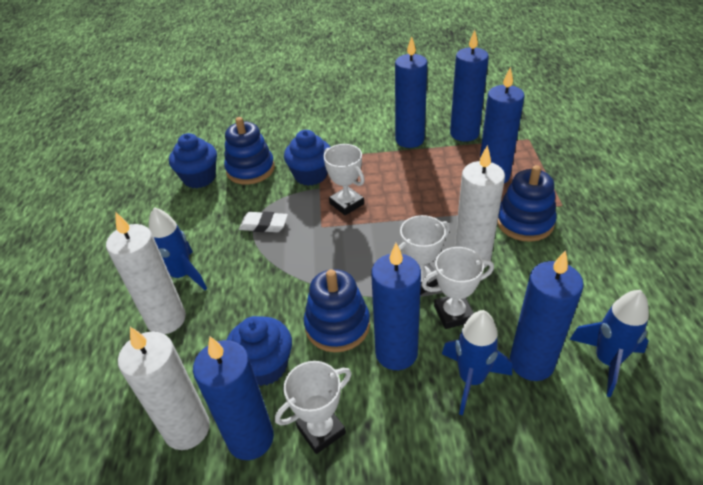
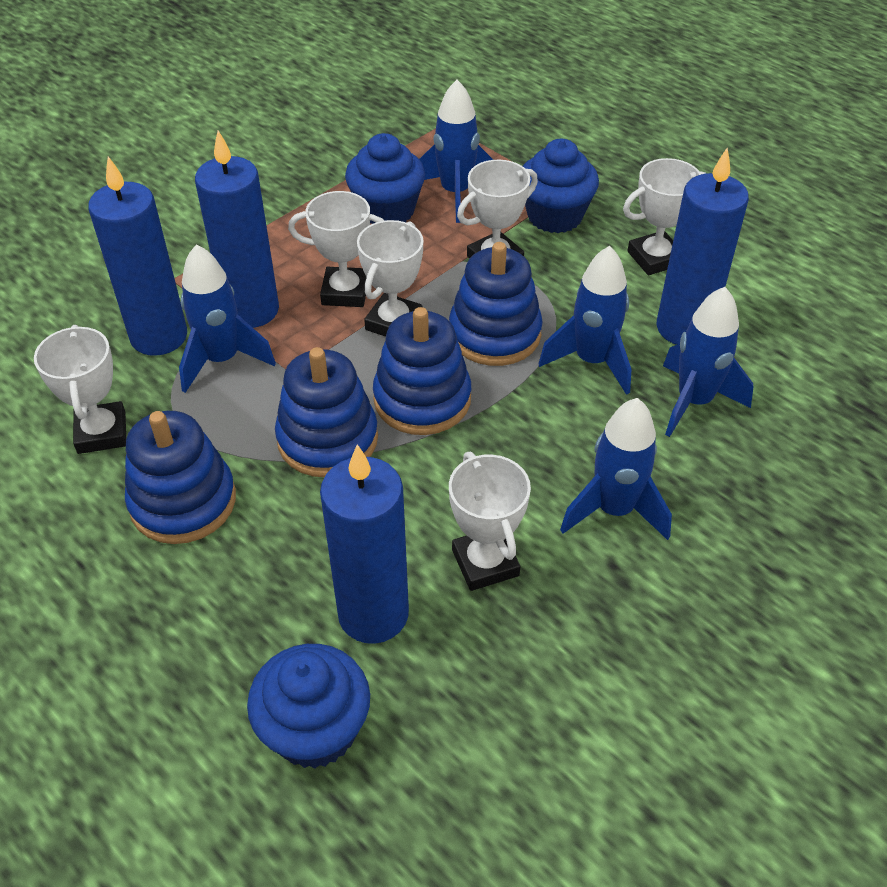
blue candle: 6 -> 4
blue rocket: 3 -> 5
blue stacking toy: 3 -> 4
white candle: 3 -> 0
white eraser: 1 -> 0
white trophy: 4 -> 6

